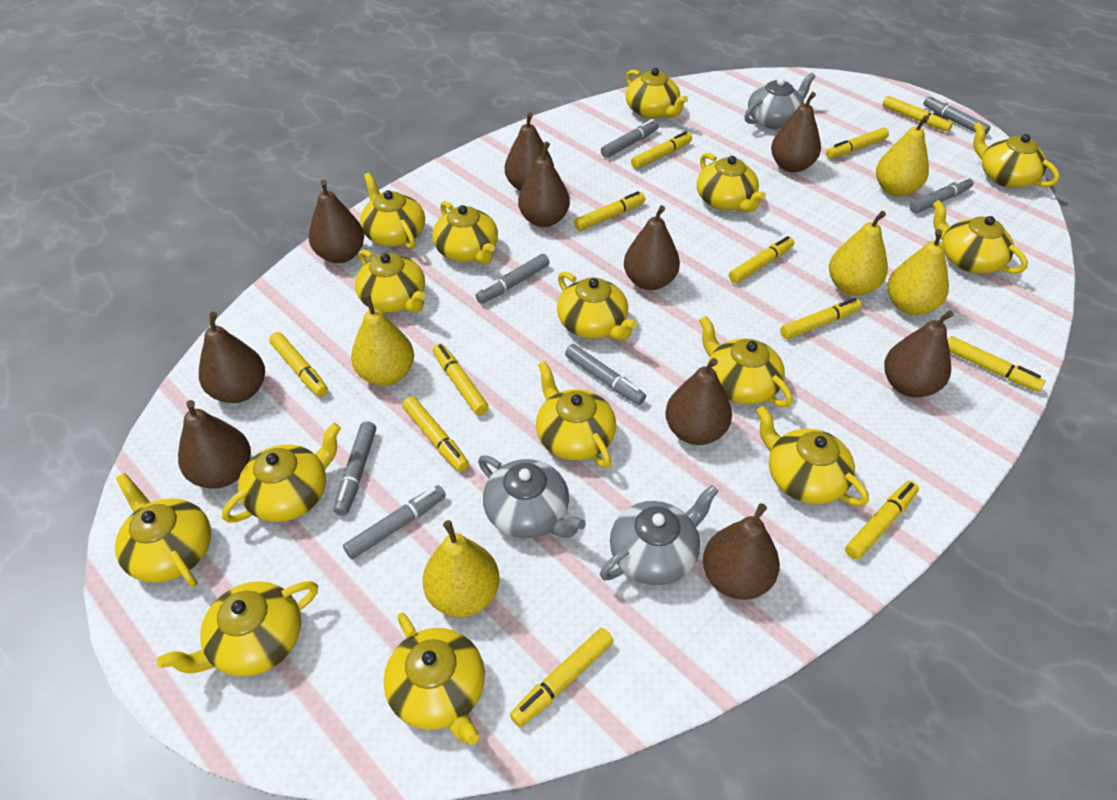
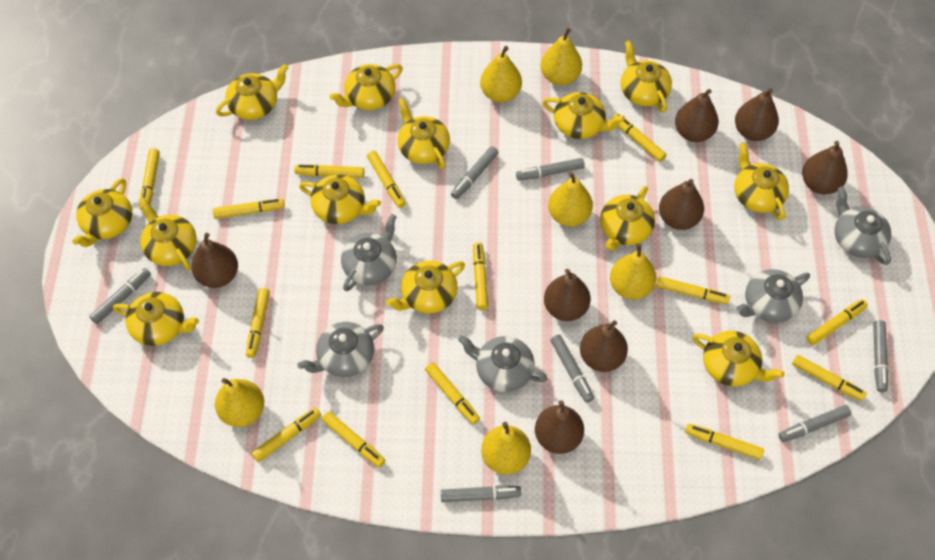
brown pear: 10 -> 8
grey teapot: 3 -> 5
yellow marker: 12 -> 14
yellow pear: 5 -> 6
yellow teapot: 15 -> 13

